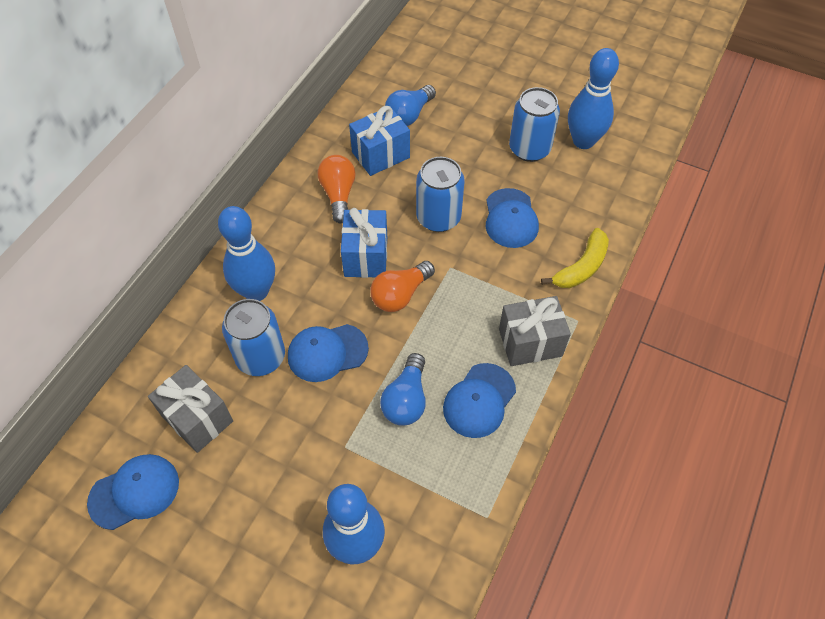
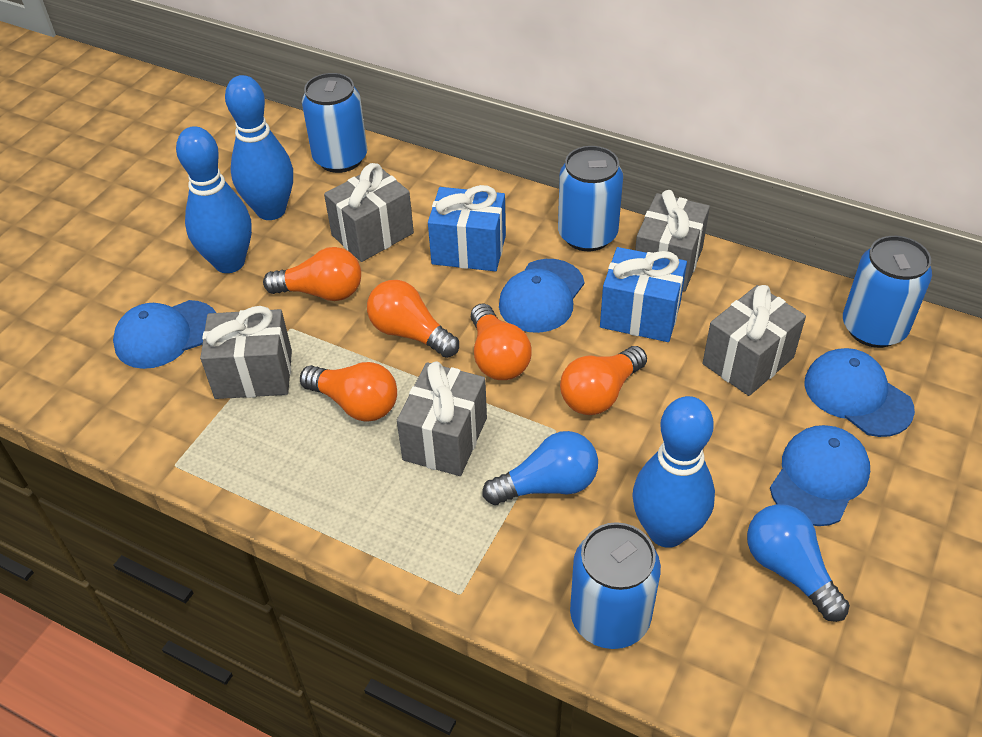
blue can: 3 -> 4
grey gift: 2 -> 5
orange light bulb: 2 -> 5
yellow banana: 1 -> 0

